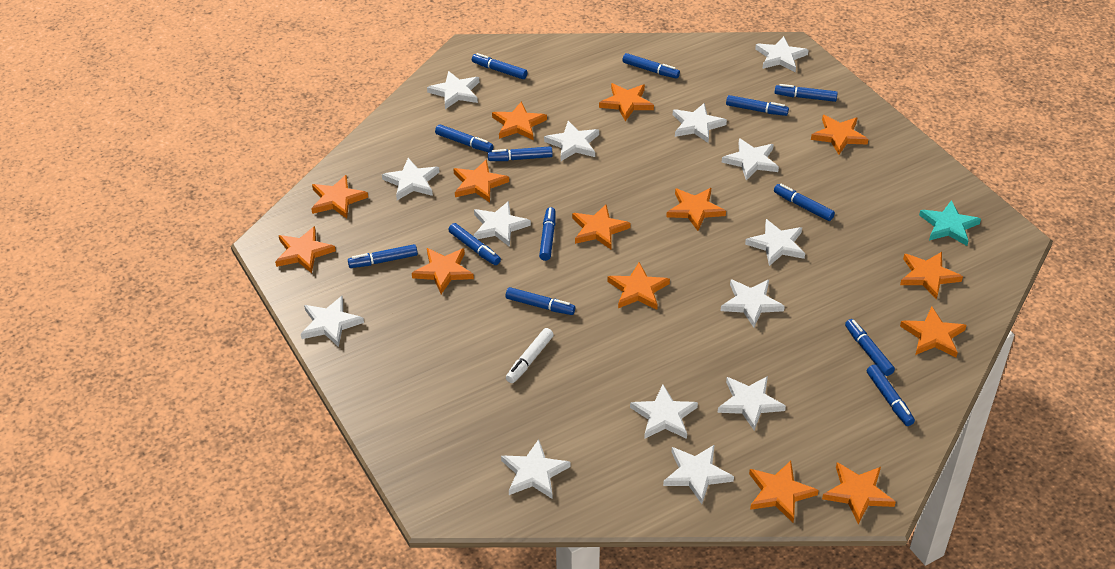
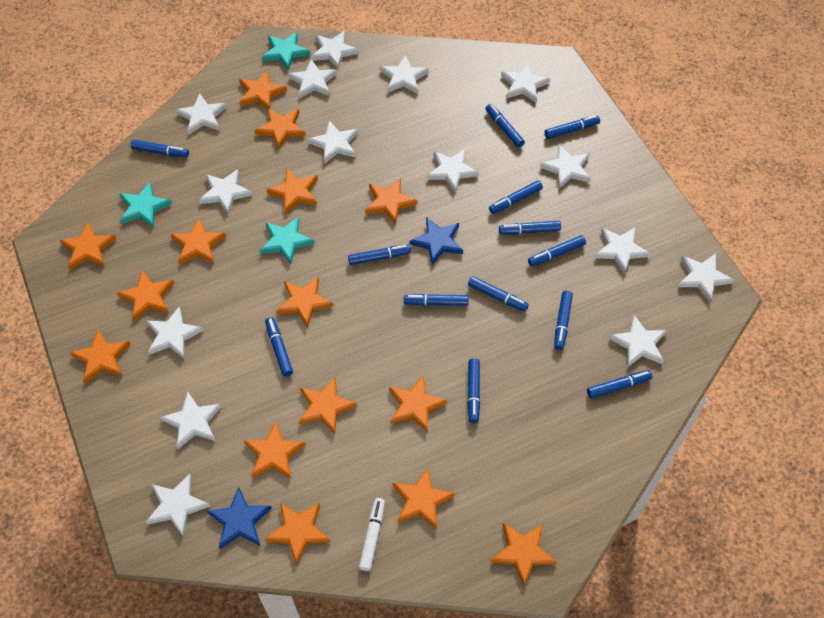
blue star: 0 -> 2
orange star: 14 -> 15
turquoise star: 1 -> 3
white star: 14 -> 15

